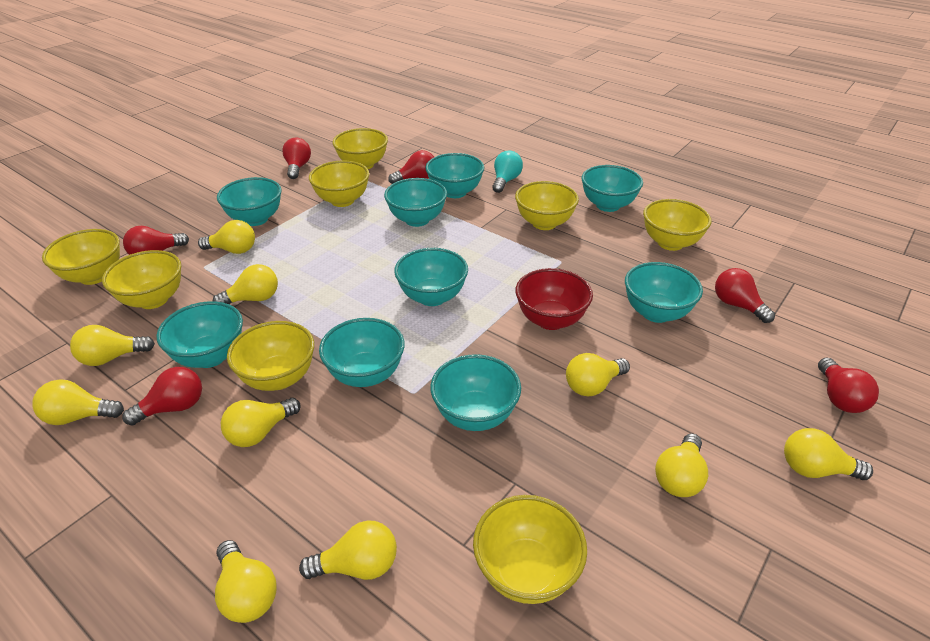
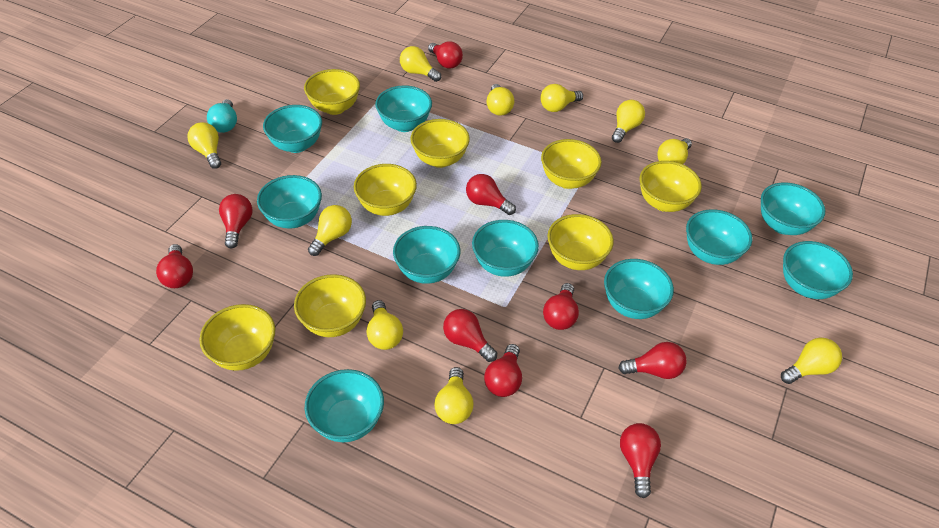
red bowl: 1 -> 0
red light bulb: 6 -> 9
turquoise bowl: 9 -> 10

